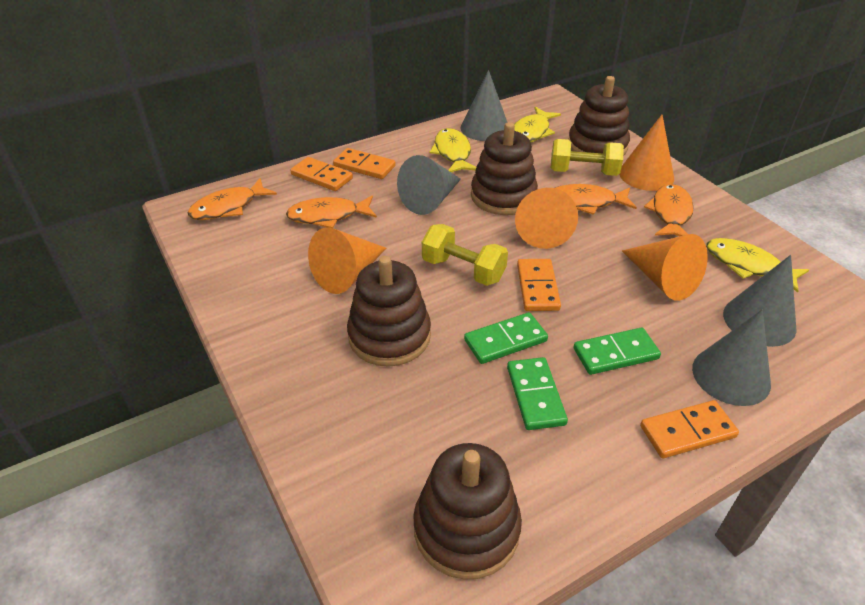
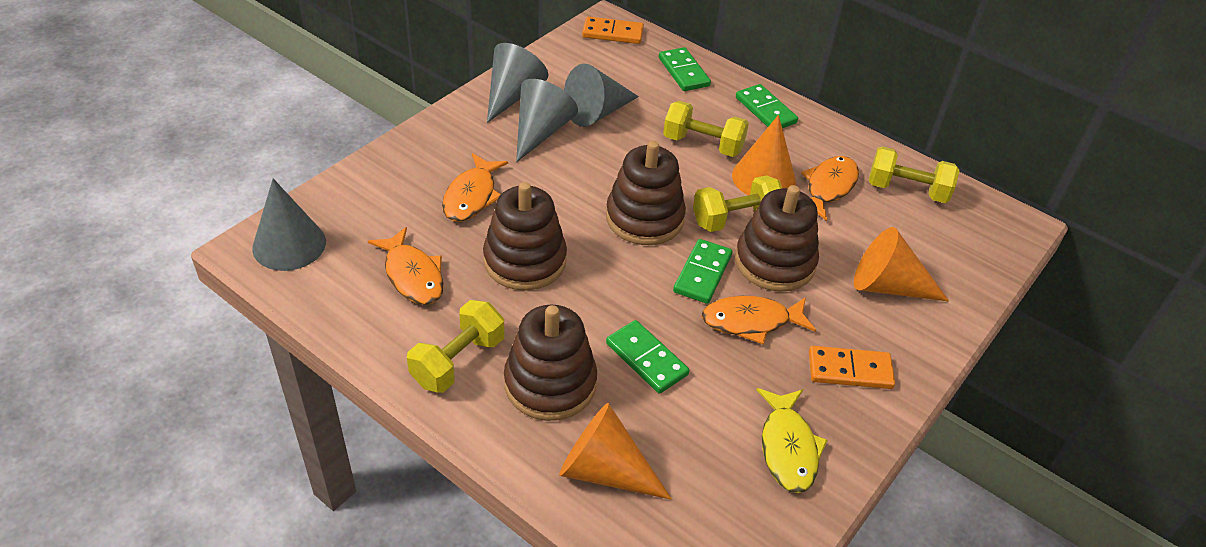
green domino: 3 -> 4
orange cone: 4 -> 3
orange domino: 4 -> 2
yellow dumbbell: 2 -> 4
yellow fish: 3 -> 1

